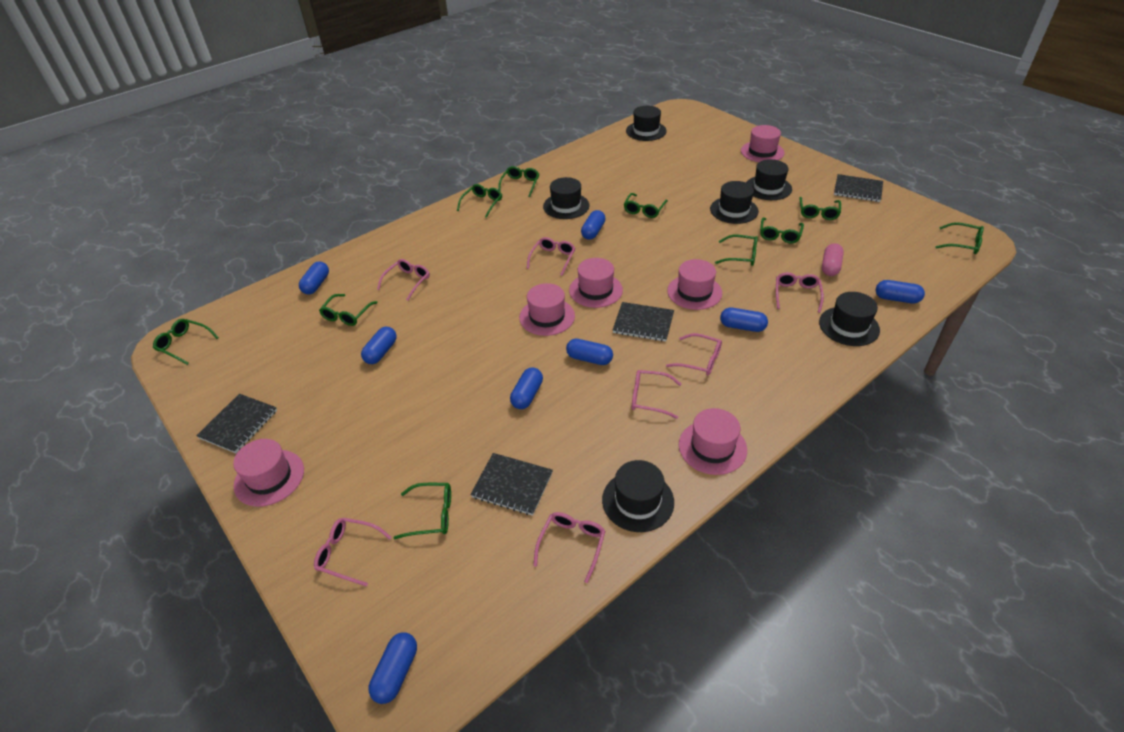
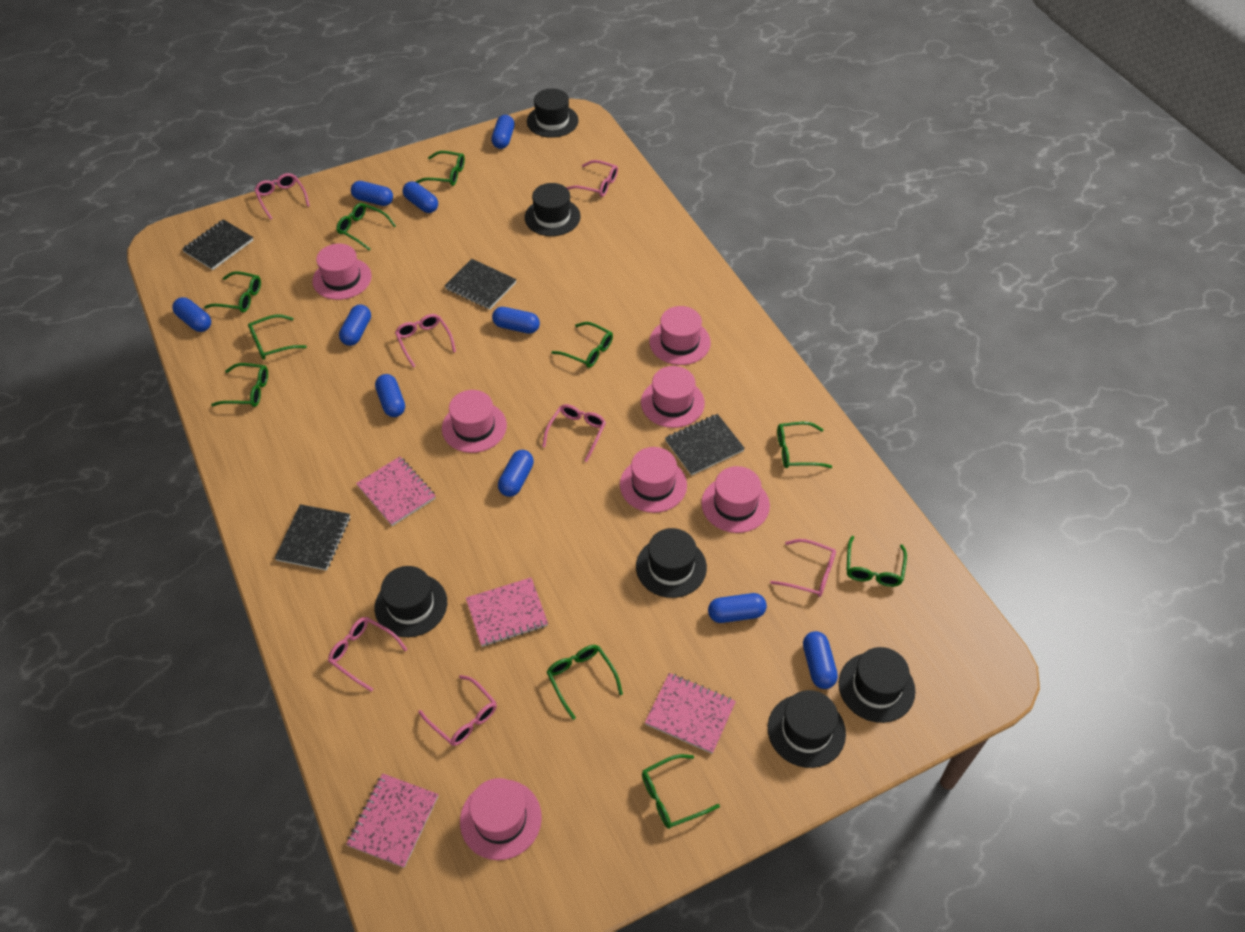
blue capsule: 8 -> 10
pink capsule: 1 -> 0
pink hat: 6 -> 7
pink notebook: 0 -> 4

